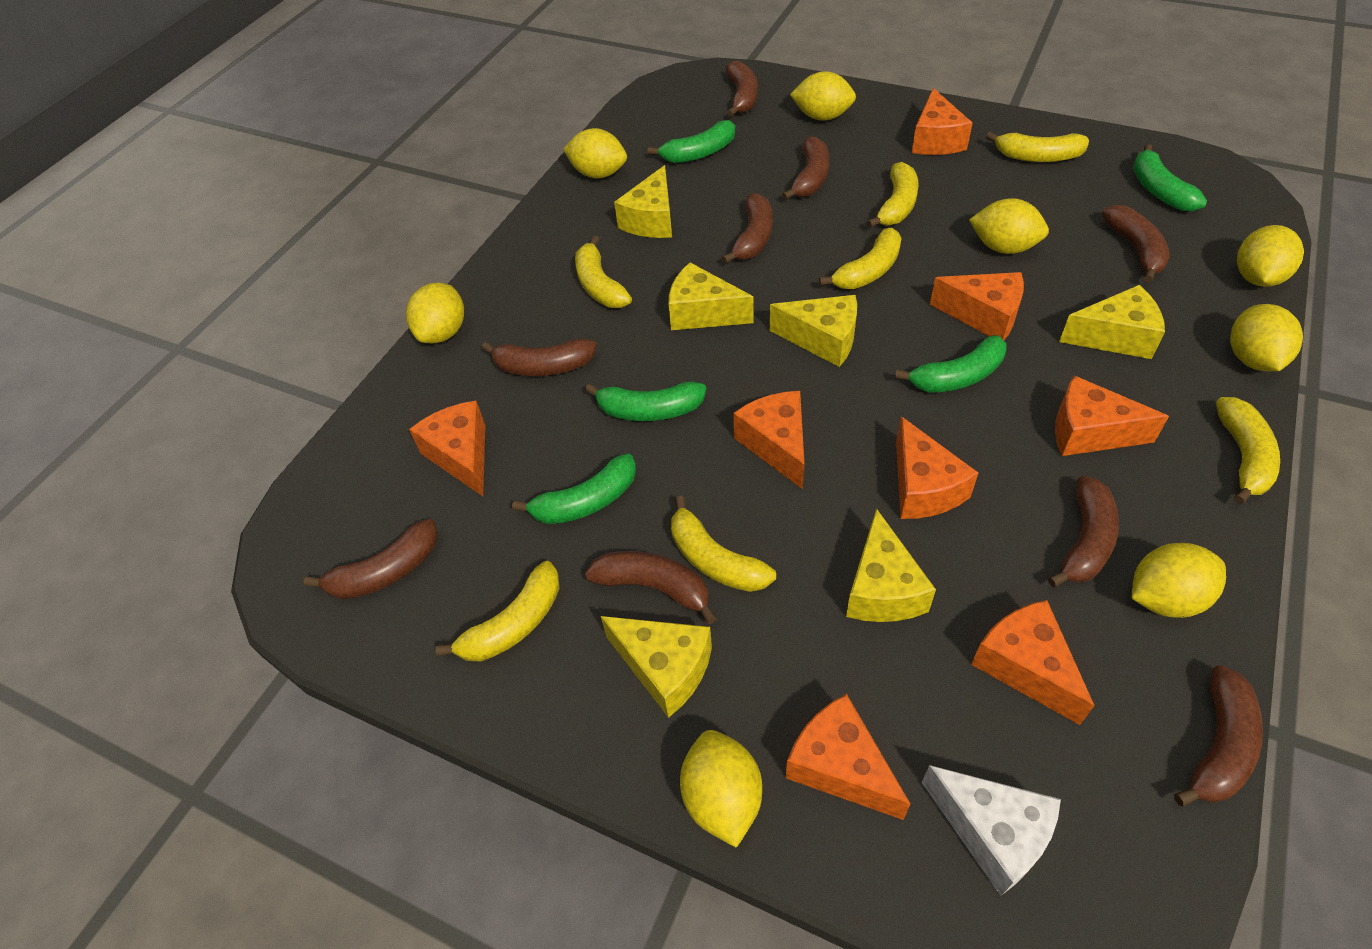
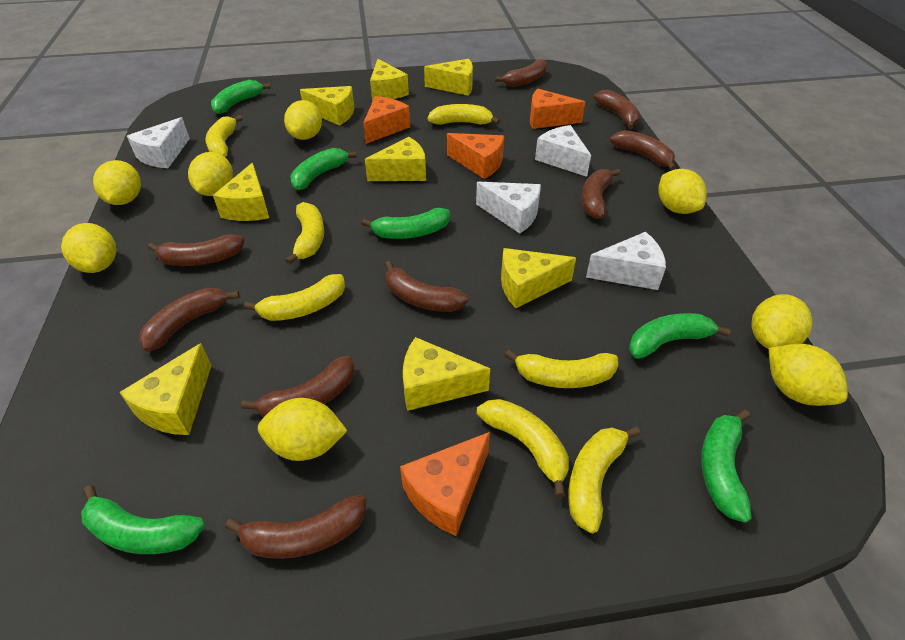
green banana: 5 -> 6
orange cheese: 8 -> 4
white cheese: 1 -> 4
yellow cheese: 6 -> 8

